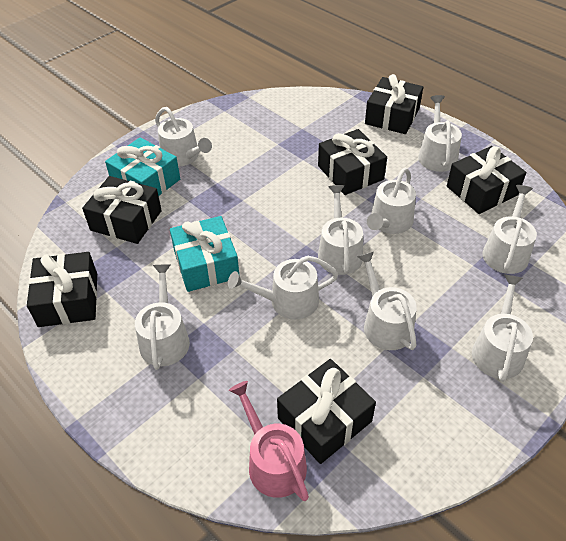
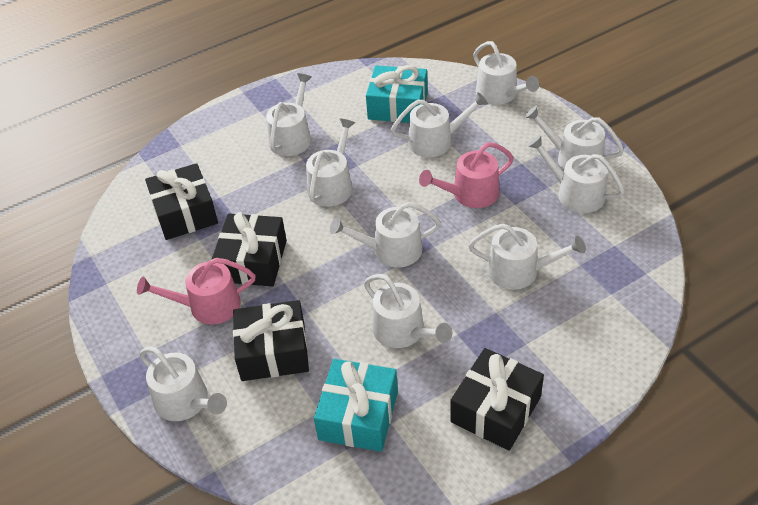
black gift: 6 -> 4
pink watering can: 1 -> 2
white watering can: 9 -> 10

